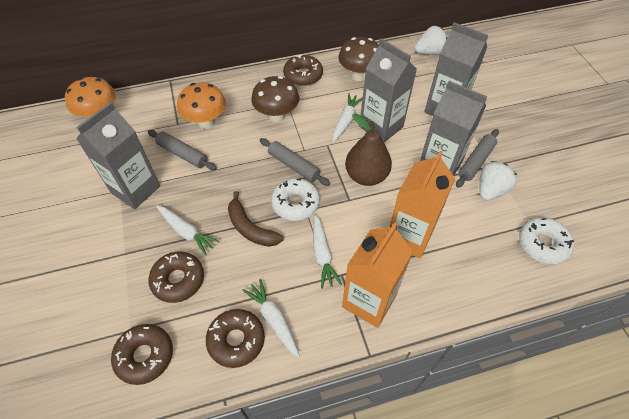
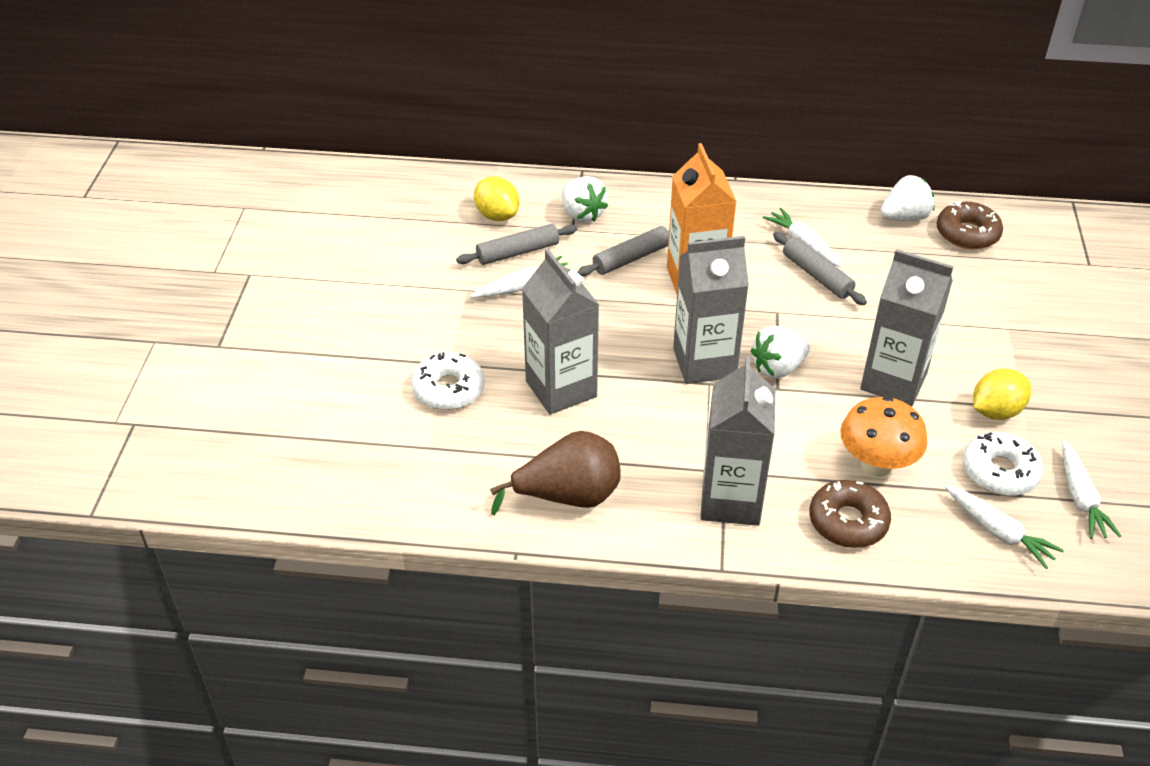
brown banana: 1 -> 0
brown donut: 4 -> 2
brown mushroom: 2 -> 0
orange carton: 2 -> 1
orange mushroom: 2 -> 1
white strawberry: 2 -> 3
yellow lemon: 0 -> 2

